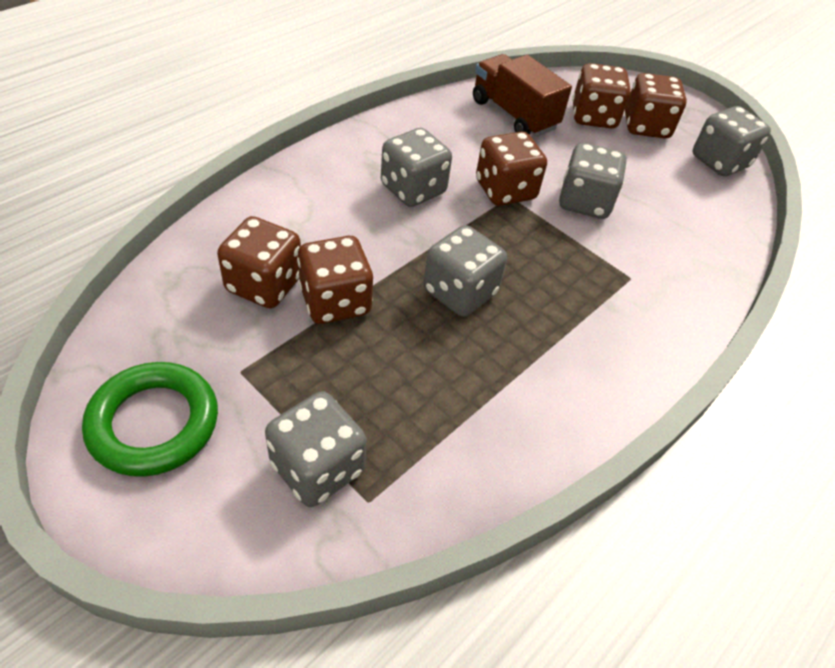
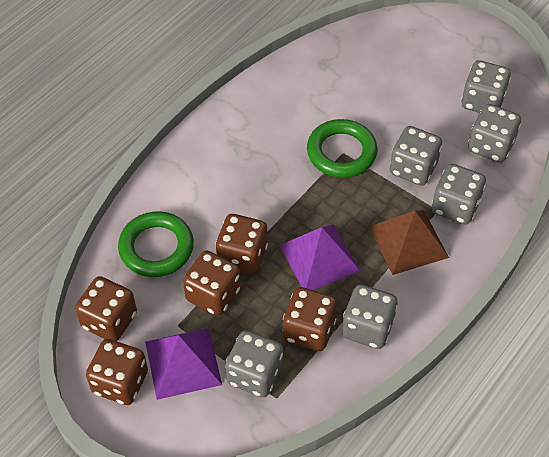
brown pyramid: 0 -> 1
brown truck: 1 -> 0
green ring: 1 -> 2
grey dice: 5 -> 6
purple pyramid: 0 -> 2

